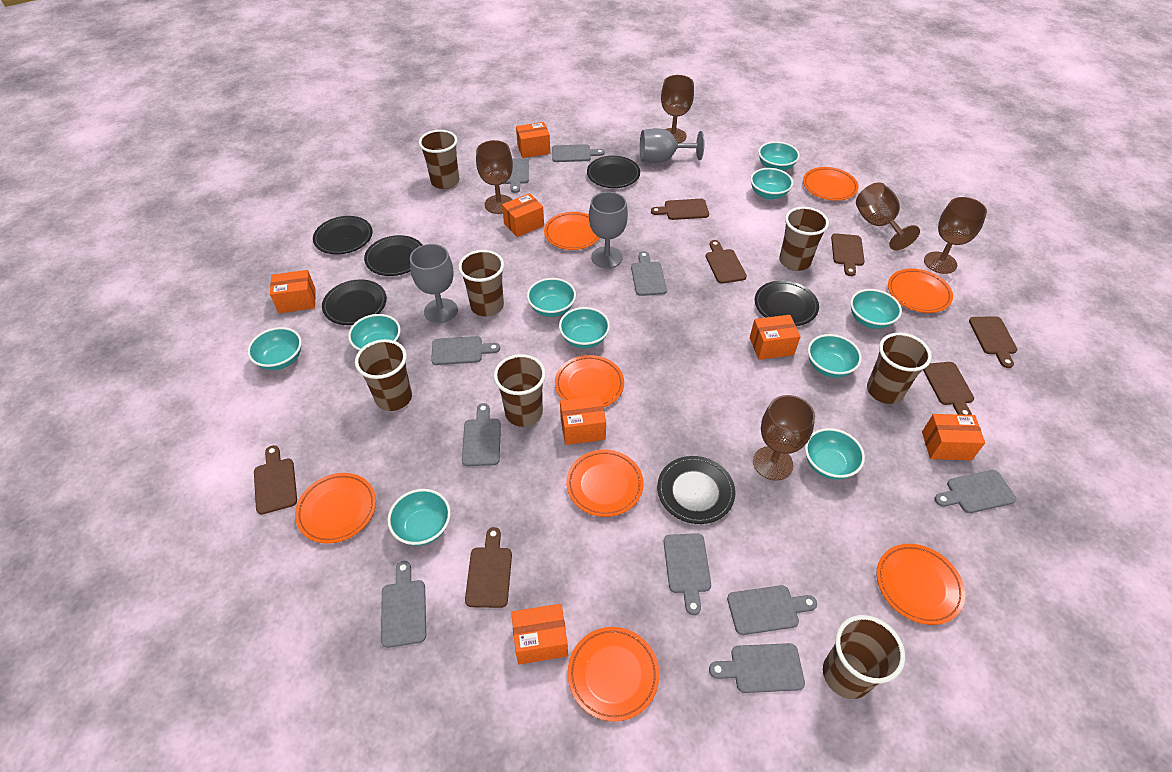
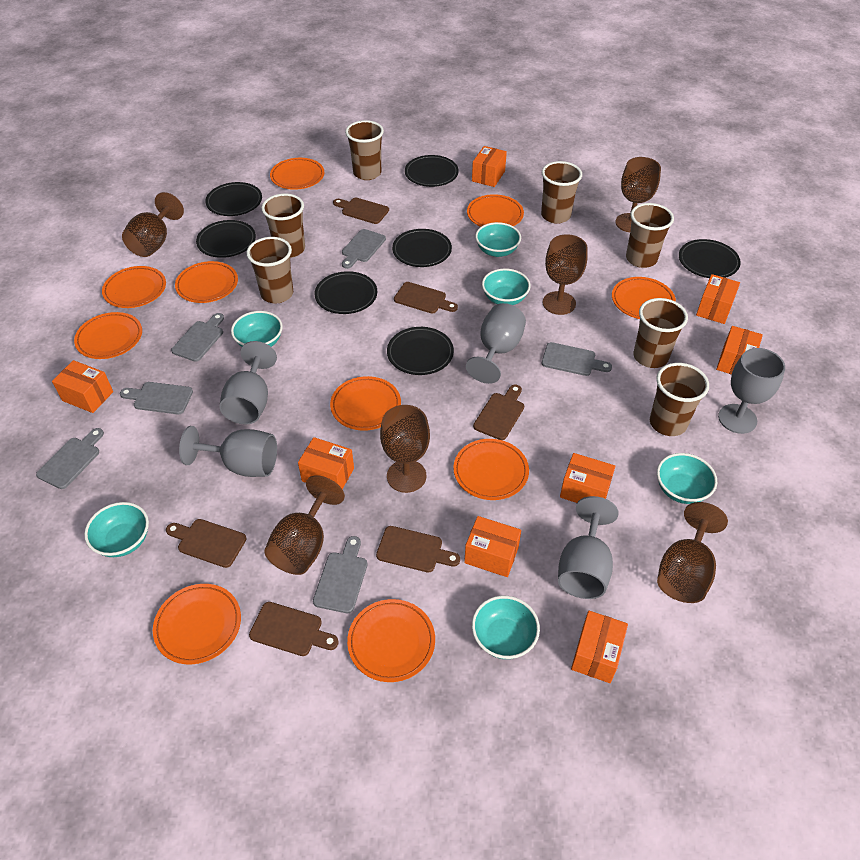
black plate: 6 -> 7
brown cutting board: 7 -> 6
brown goblet: 5 -> 6
grey cutting board: 10 -> 6
grey goblet: 3 -> 5
orange box: 7 -> 8
orange plate: 8 -> 10
turquoise bowl: 10 -> 6

